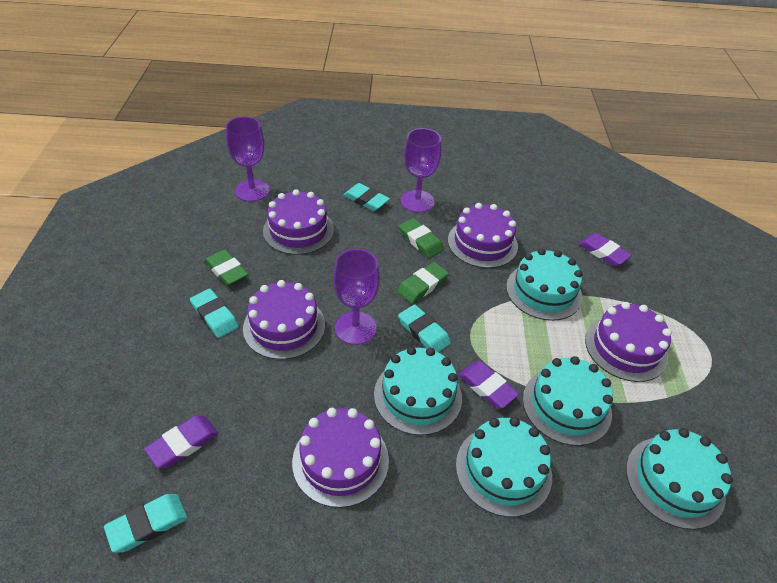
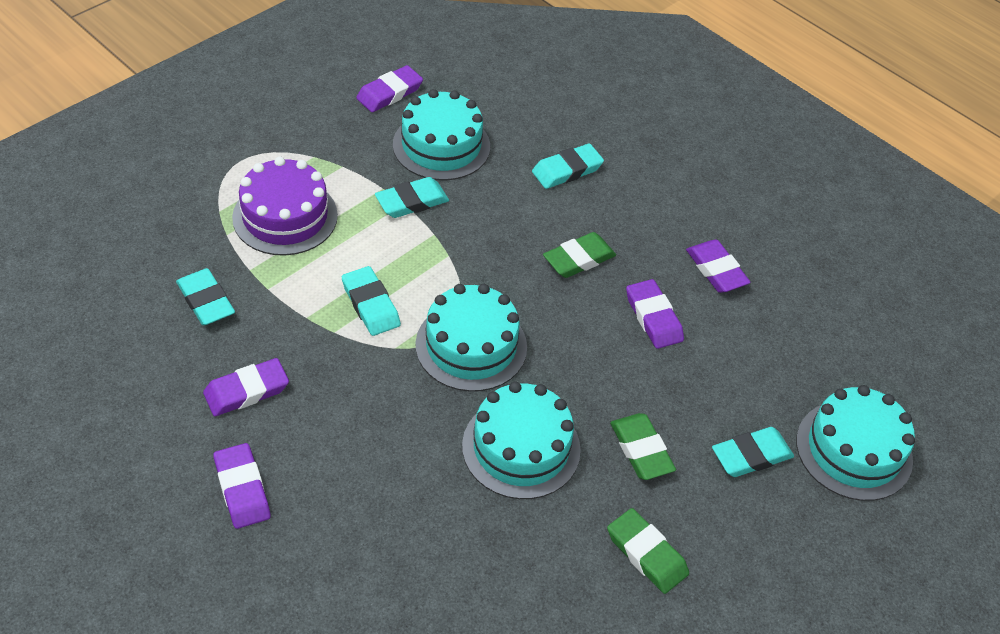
purple cake: 5 -> 1
purple eraser: 3 -> 5
purple goblet: 3 -> 0
turquoise cake: 5 -> 4
turquoise eraser: 4 -> 5

